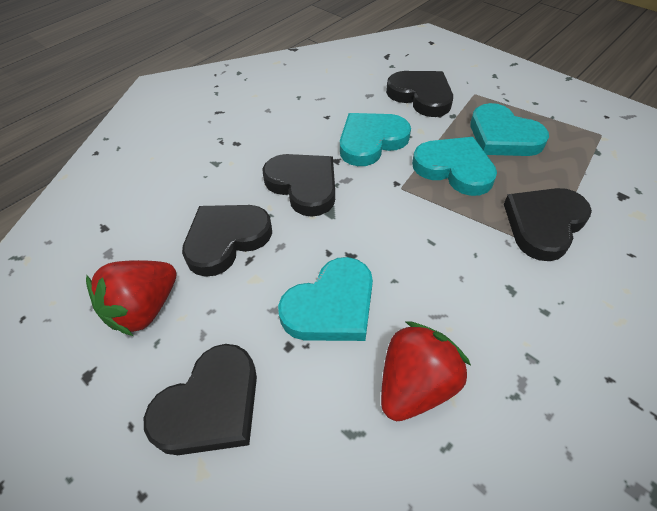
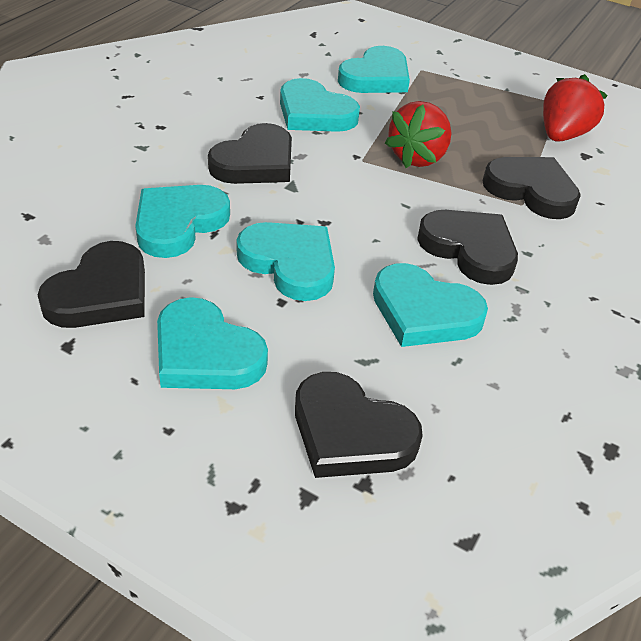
turquoise heart: 4 -> 6

